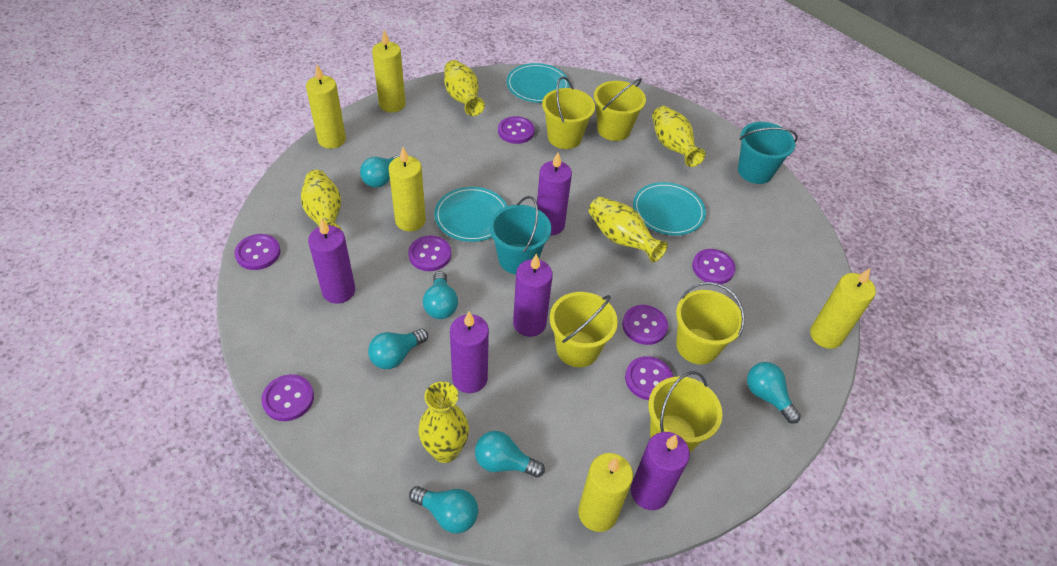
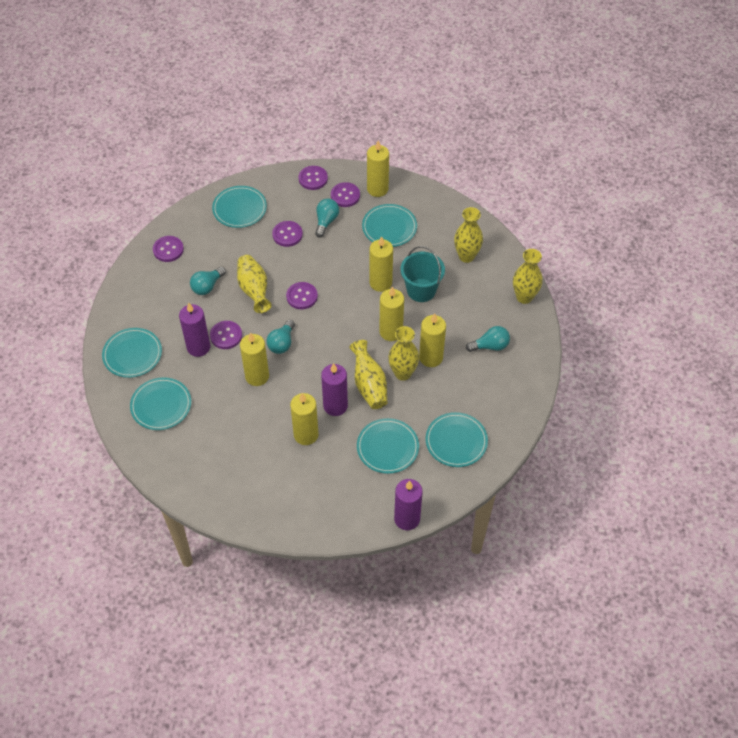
purple button: 7 -> 6
purple candle: 5 -> 3
turquoise bucket: 2 -> 1
turquoise light bulb: 6 -> 4
turquoise plate: 3 -> 6
yellow bucket: 5 -> 0
yellow candle: 5 -> 6

